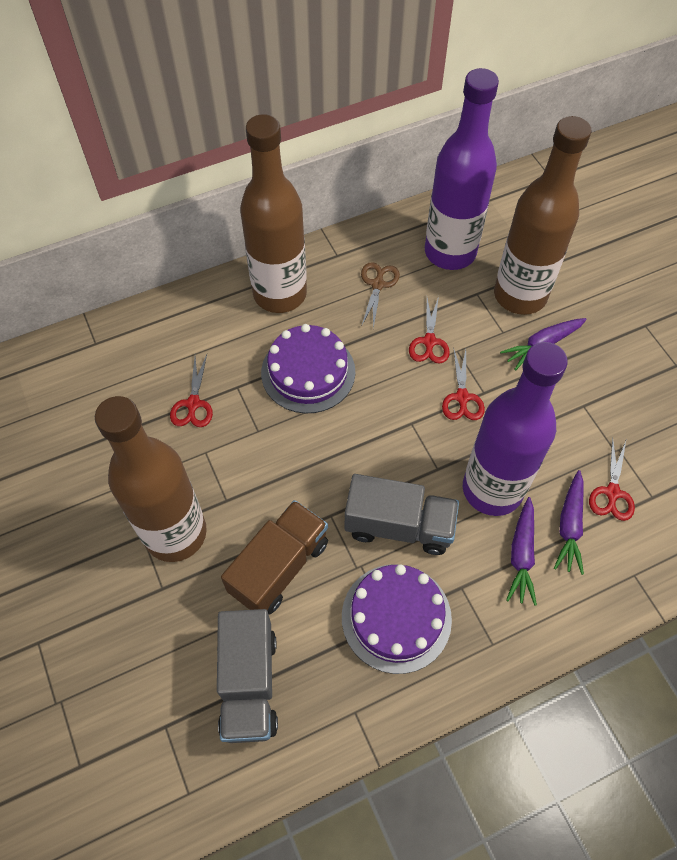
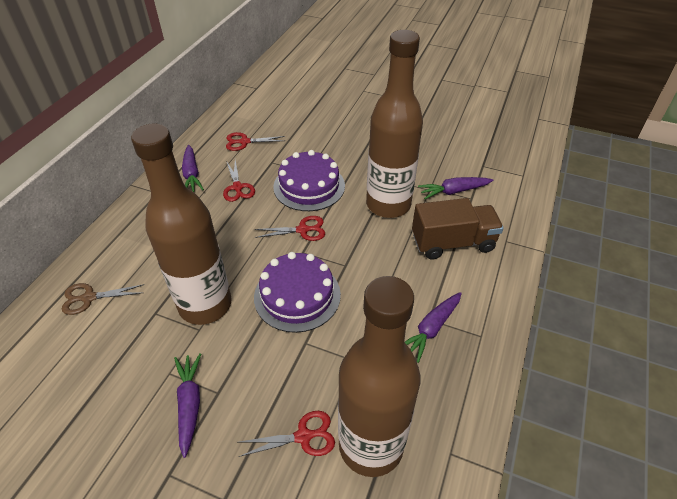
grey truck: 2 -> 0
purple bottle: 2 -> 0
purple carrot: 3 -> 4

